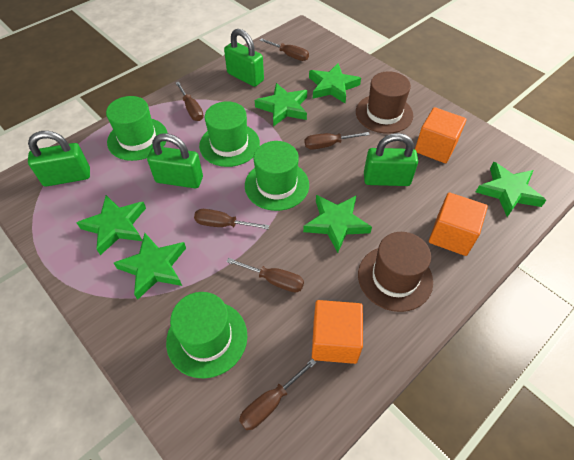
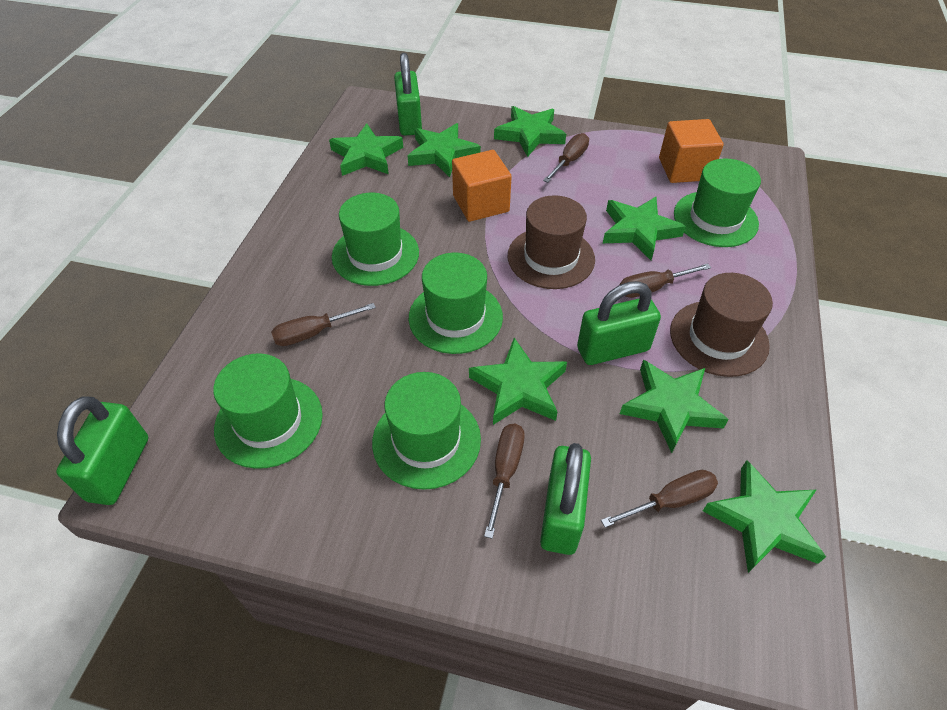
brown screwdriver: 6 -> 5
green hat: 4 -> 5
green star: 6 -> 7
orange cube: 3 -> 2

